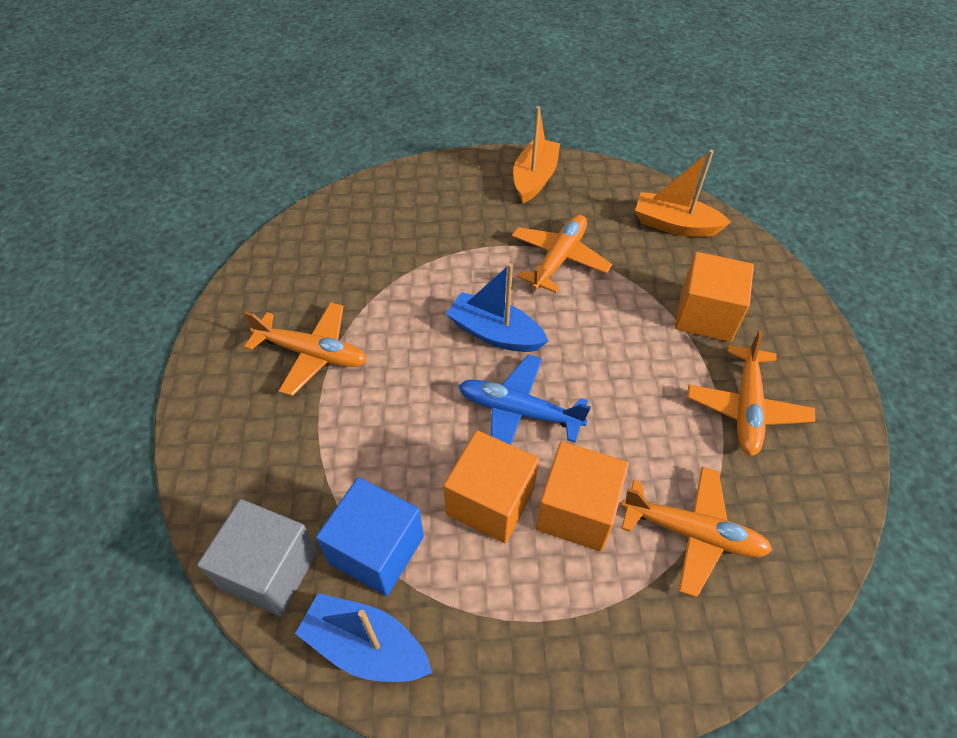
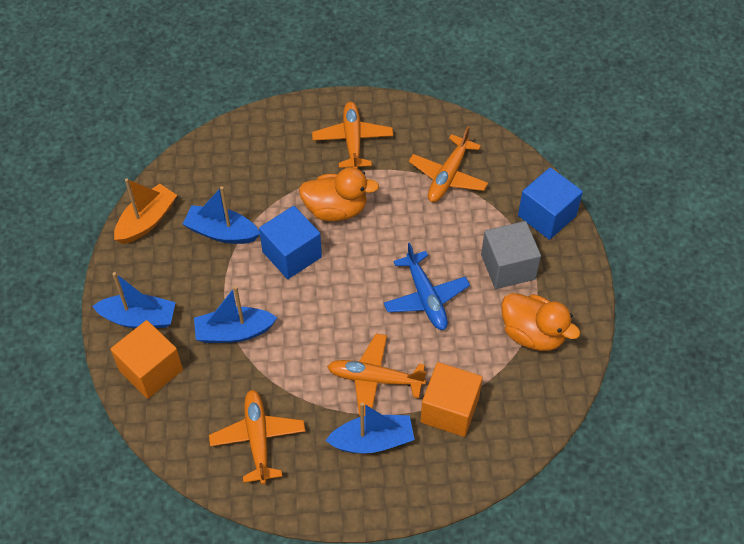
blue boat: 2 -> 4
blue cube: 1 -> 2
orange boat: 2 -> 1
orange cube: 3 -> 2
orange duck: 0 -> 2

